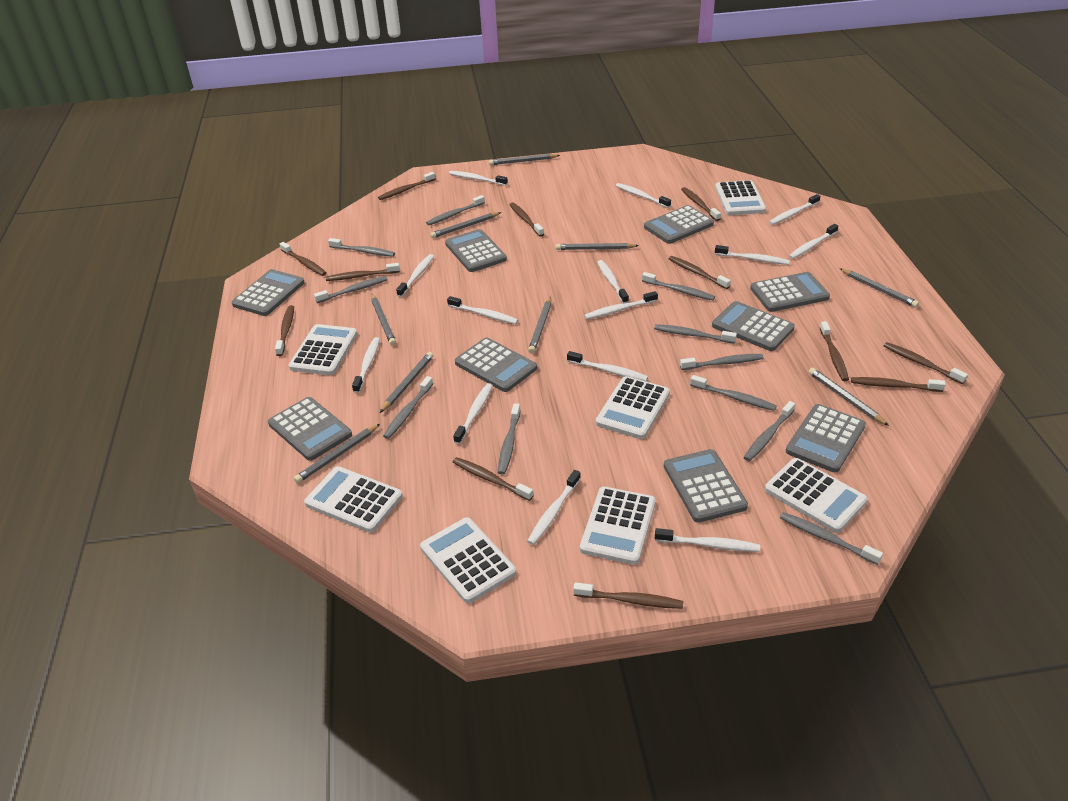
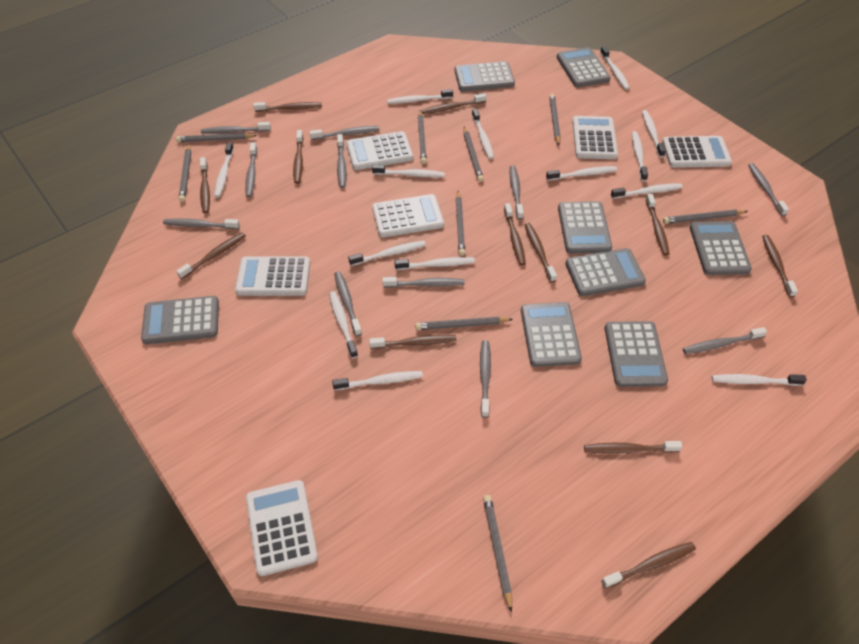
grey calculator: 9 -> 8
white calculator: 7 -> 6

